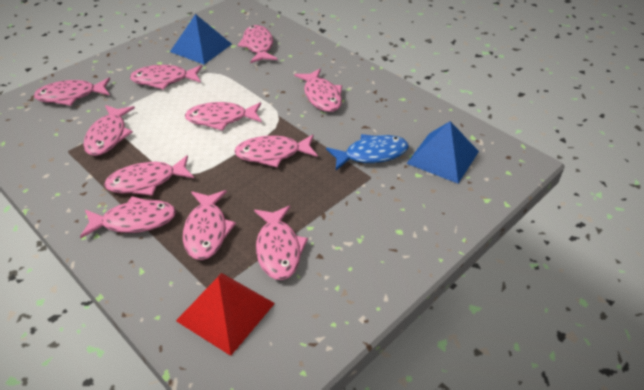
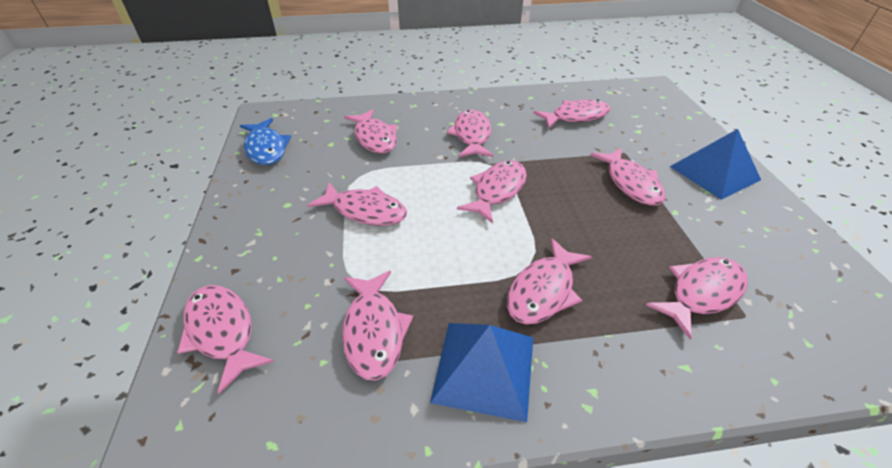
pink fish: 11 -> 10
red pyramid: 1 -> 0

